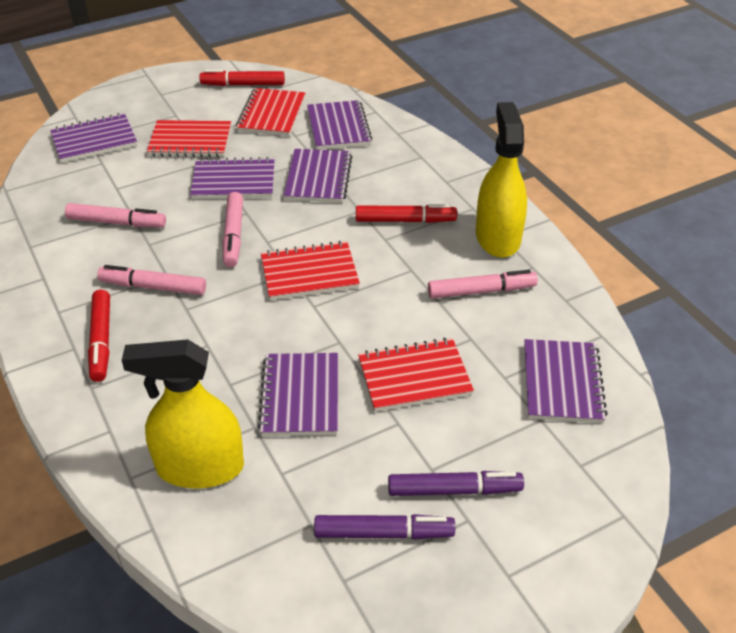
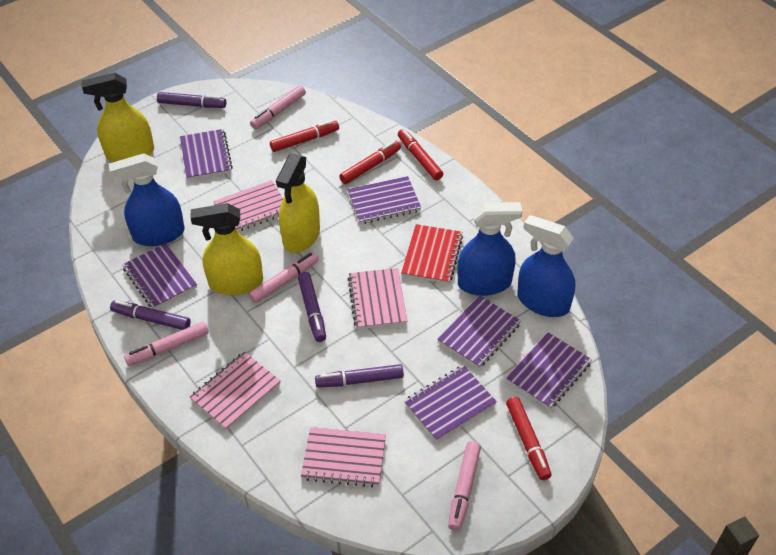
blue spray bottle: 0 -> 3
pink notebook: 0 -> 4
purple marker: 2 -> 4
red marker: 3 -> 4
red notebook: 4 -> 1
yellow spray bottle: 2 -> 3

